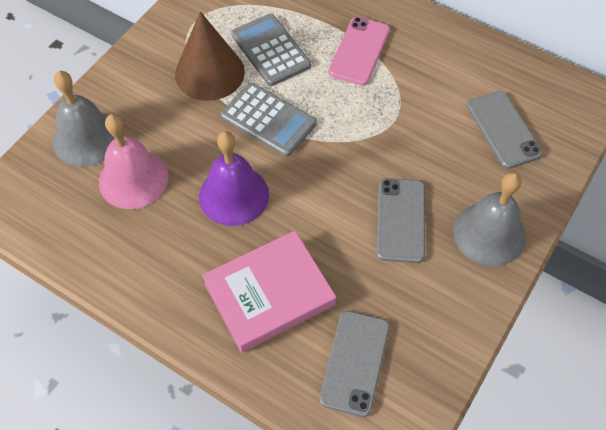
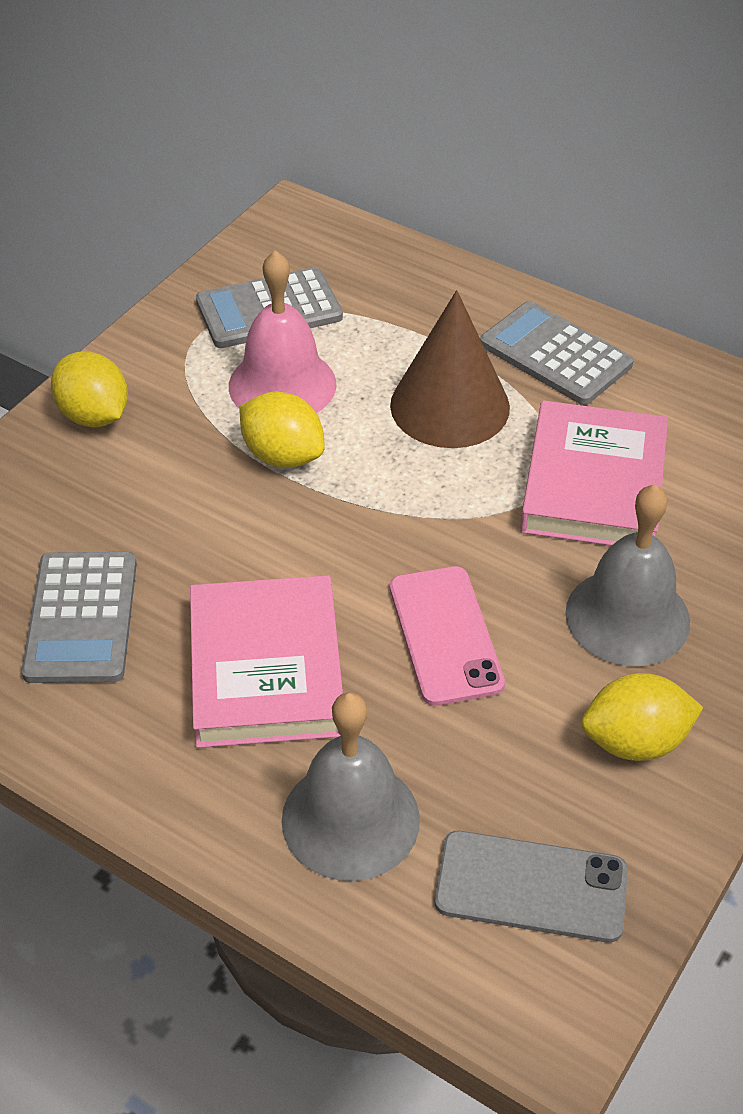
grey calculator: 2 -> 3
grey phone: 3 -> 1
pink book: 1 -> 2
purple bell: 1 -> 0
yellow lemon: 0 -> 3

